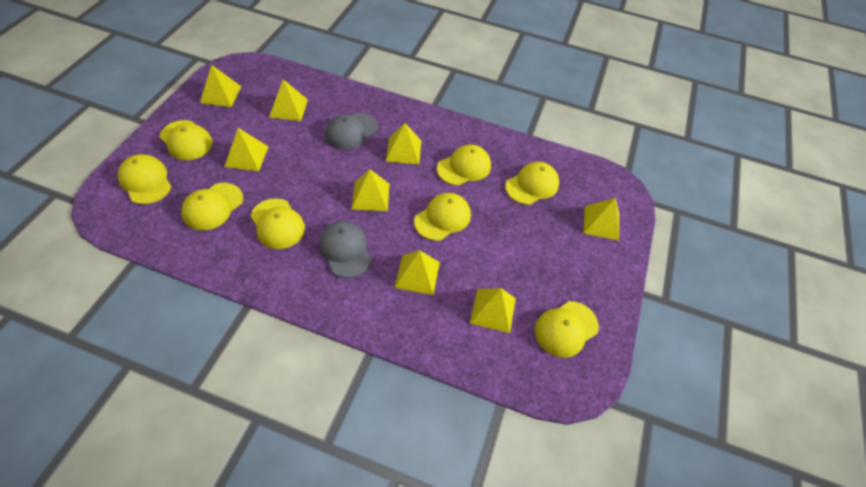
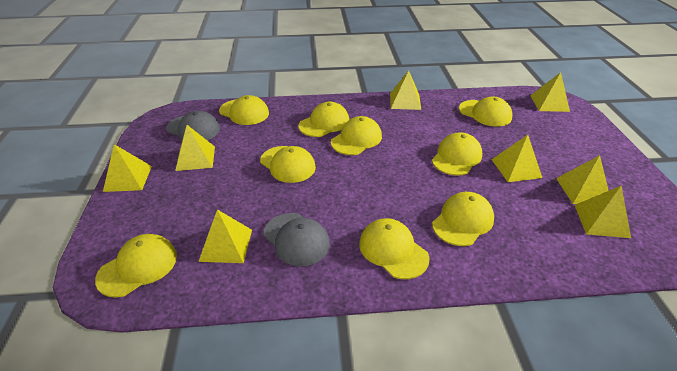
yellow cap: 8 -> 9

